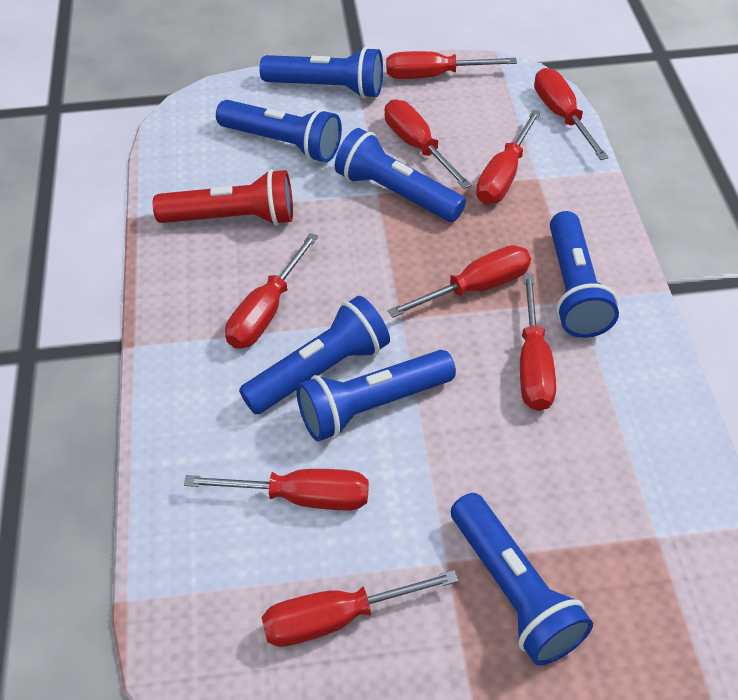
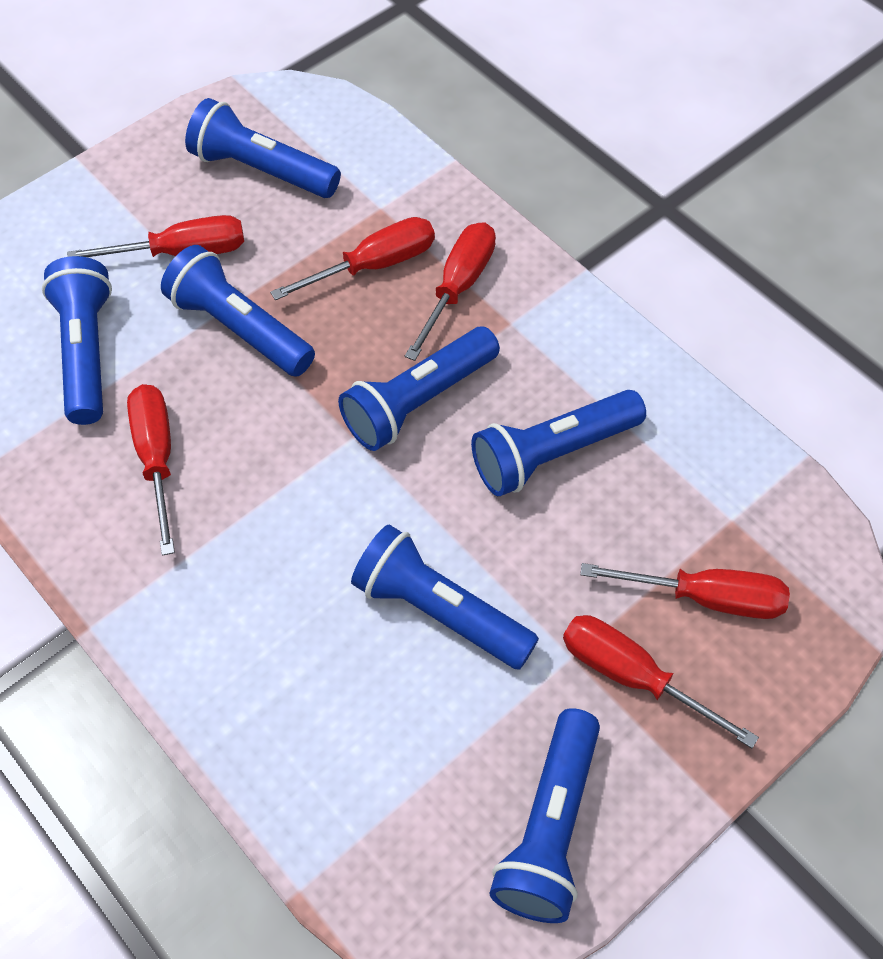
red flashlight: 1 -> 0
red screwdriver: 9 -> 6

